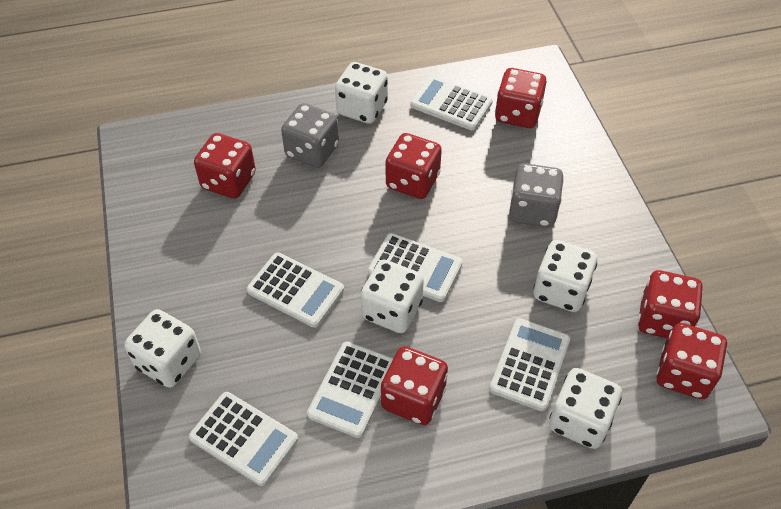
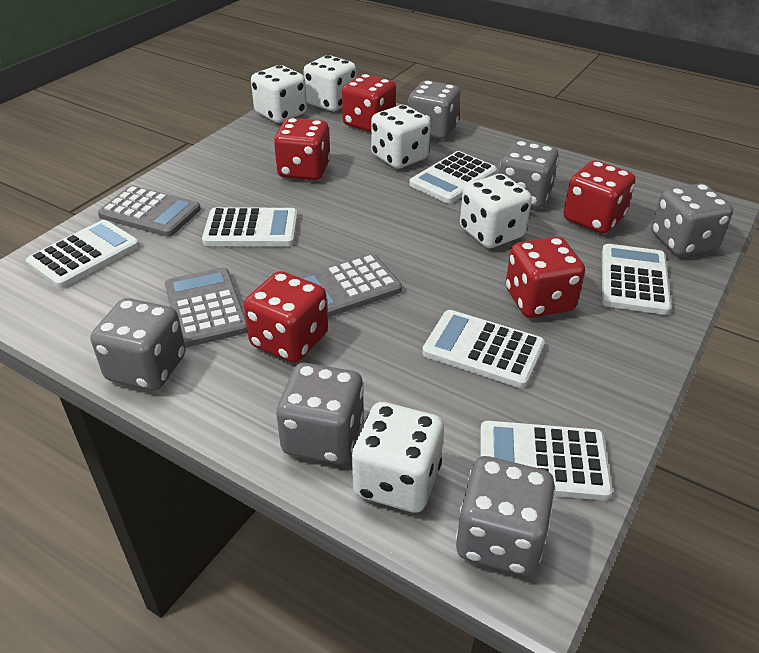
grey calculator: 0 -> 3
grey dice: 2 -> 6
red dice: 6 -> 5

